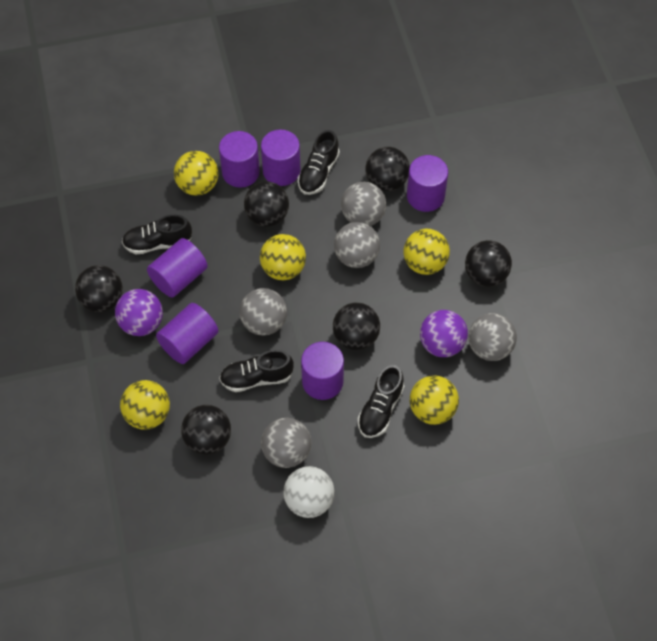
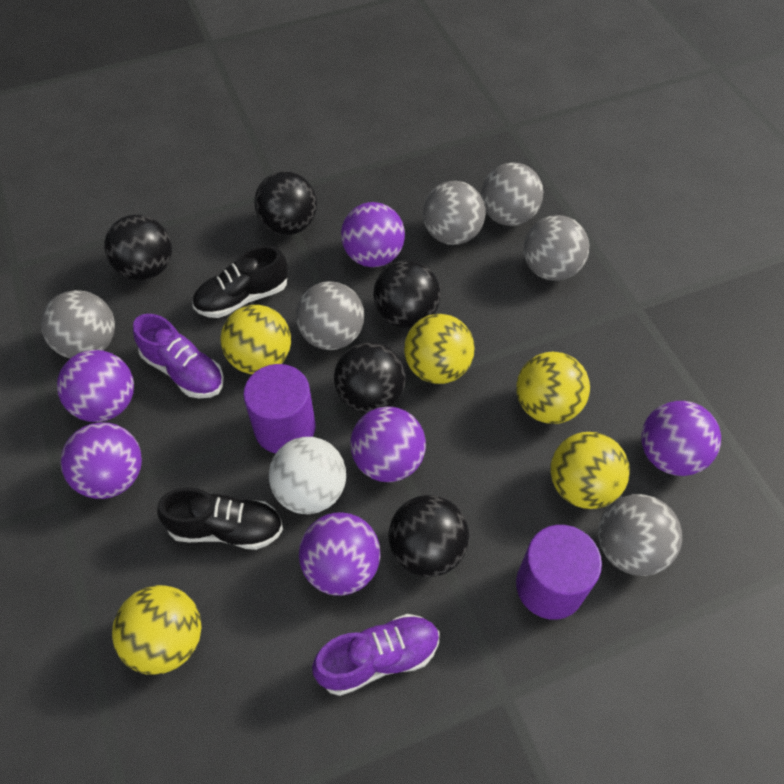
black ball: 6 -> 5
black shoe: 4 -> 2
grey ball: 5 -> 6
purple ball: 2 -> 6
purple cylinder: 6 -> 2
purple shoe: 0 -> 2

